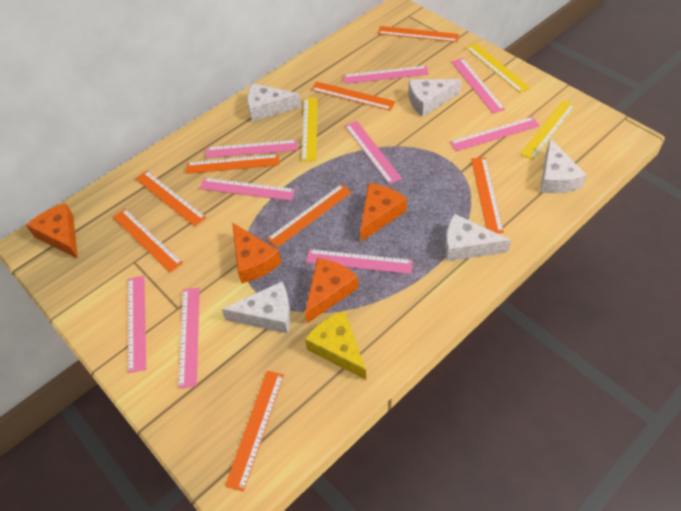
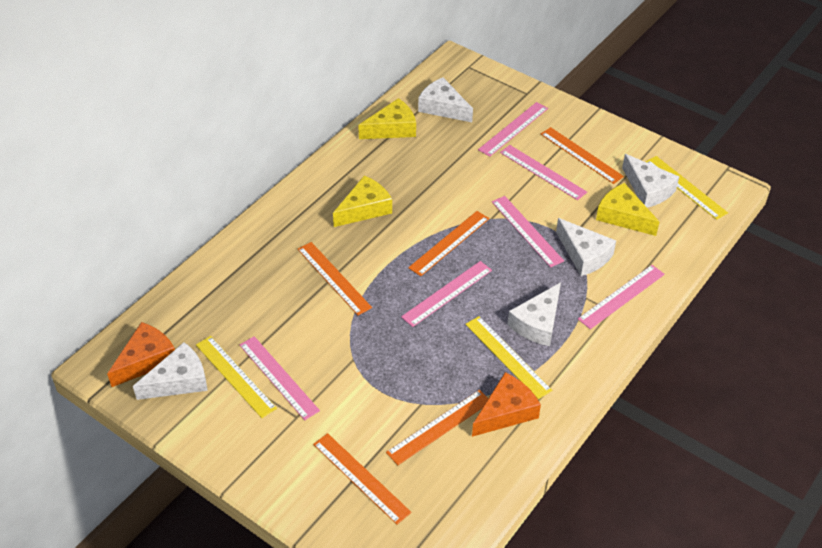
orange cheese: 4 -> 2
orange ruler: 8 -> 5
pink ruler: 9 -> 6
yellow cheese: 1 -> 3

